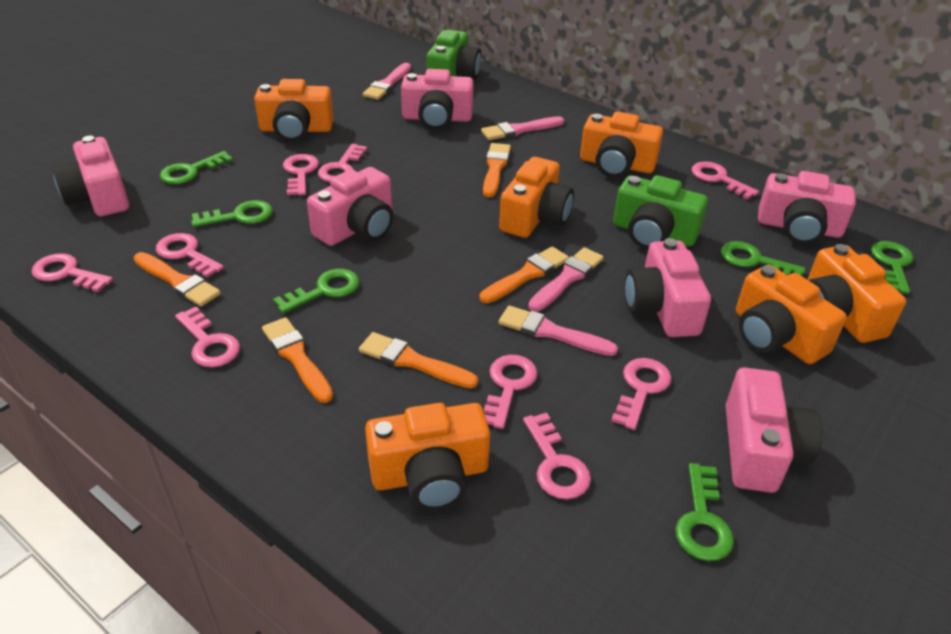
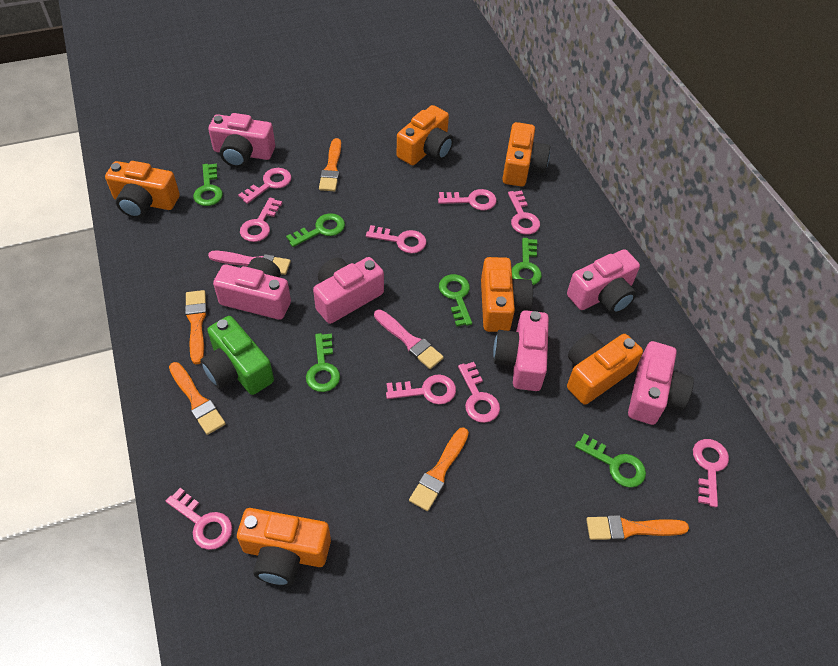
green camera: 2 -> 1
pink brush: 4 -> 2

